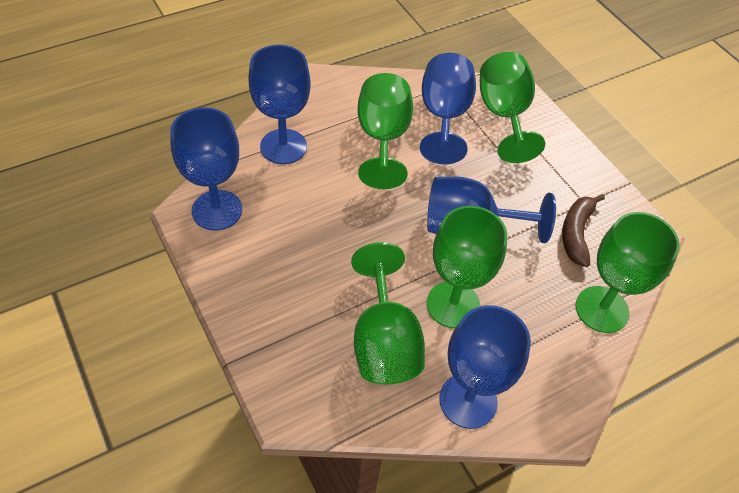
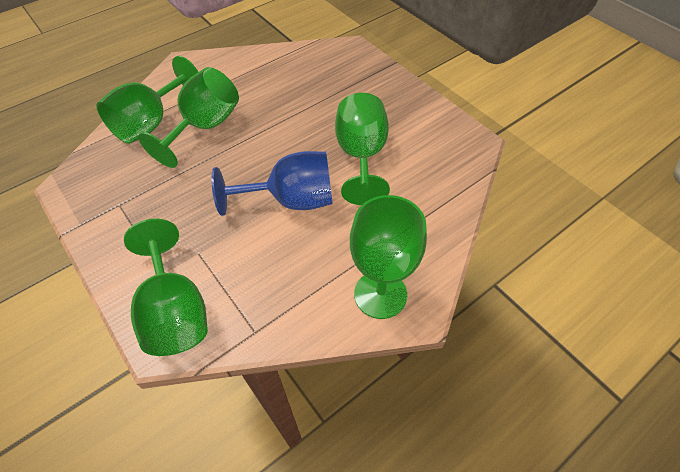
blue goblet: 5 -> 1
brown banana: 1 -> 0

